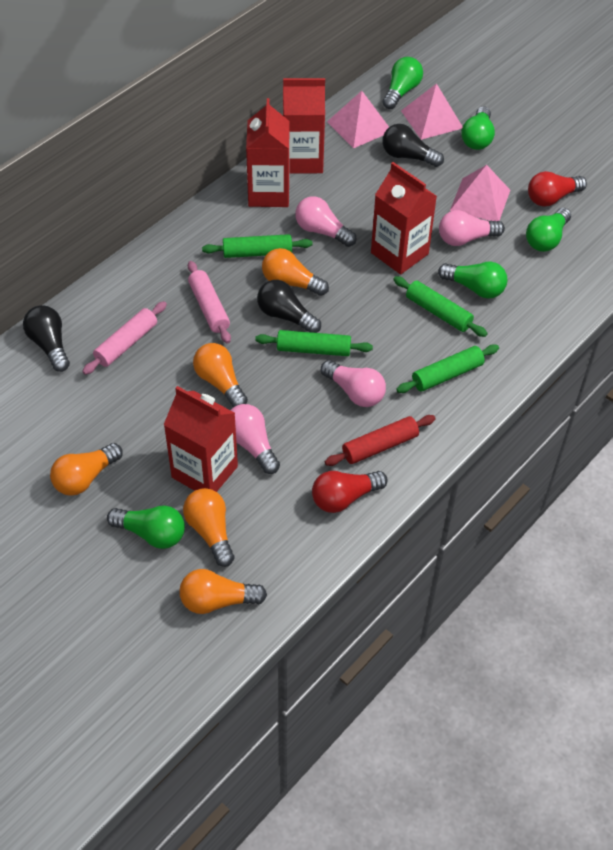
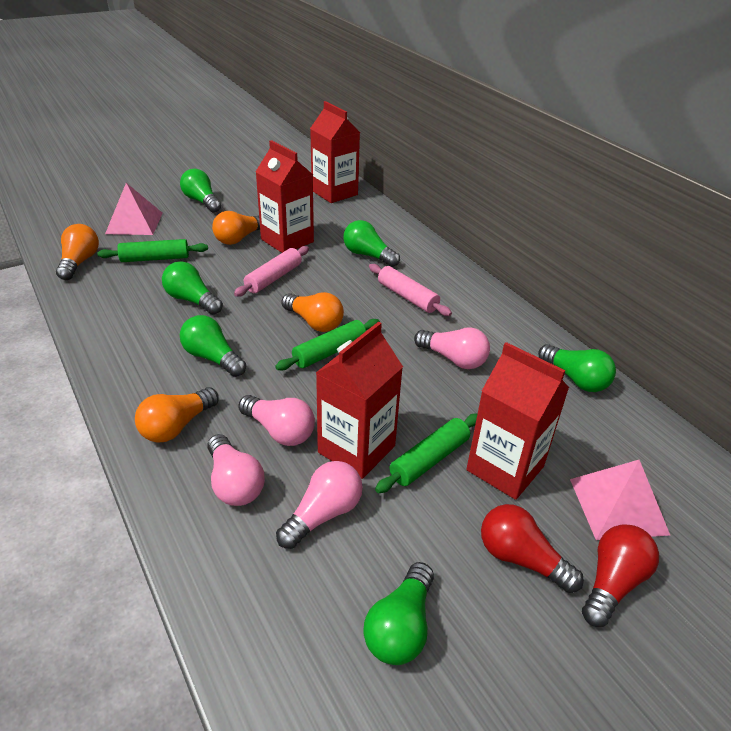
black light bulb: 3 -> 0
green light bulb: 5 -> 6
green rolling pin: 4 -> 3
orange light bulb: 5 -> 4
pink pyramid: 3 -> 2
red rolling pin: 1 -> 0

